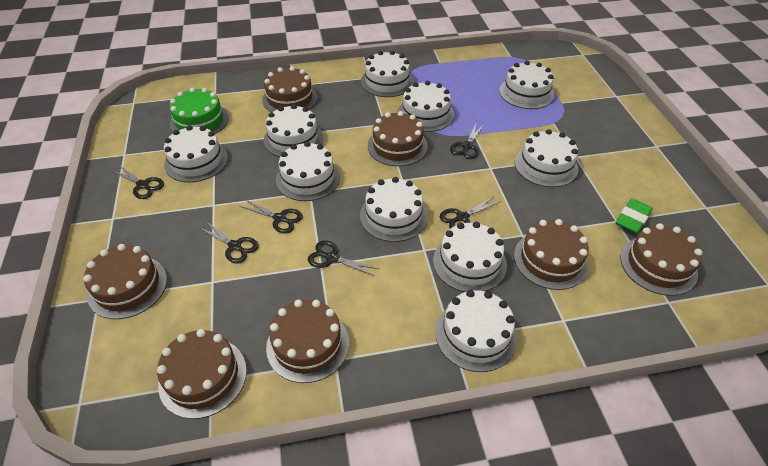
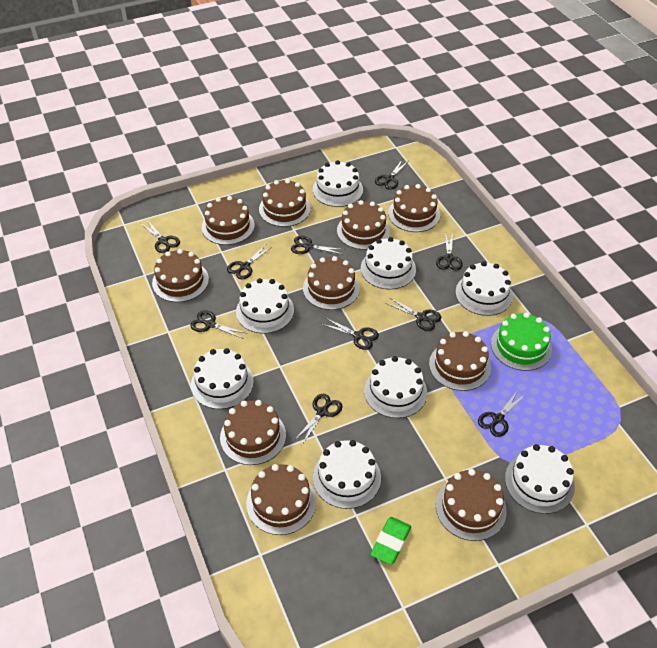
black scissors: 6 -> 10
brown cake: 7 -> 10
white cake: 10 -> 8

